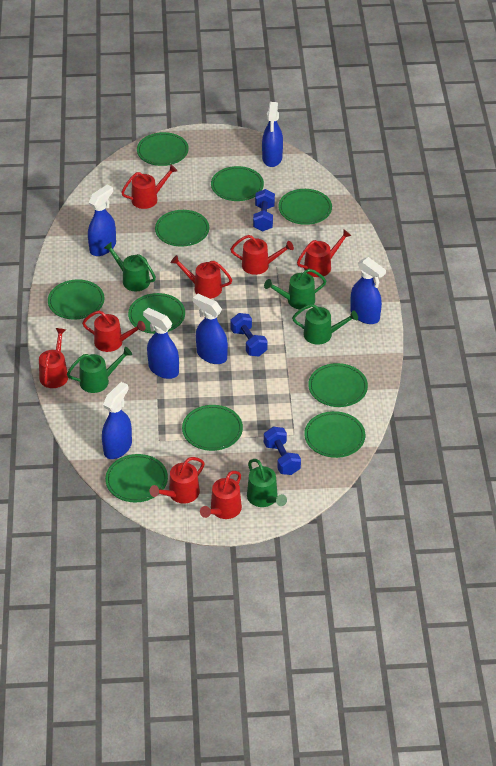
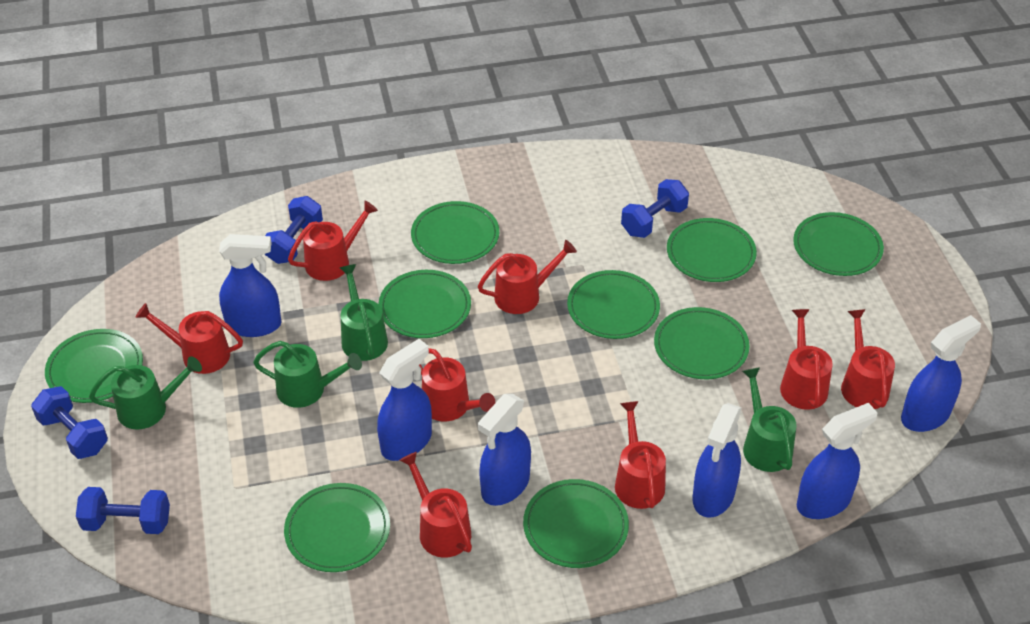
blue dumbbell: 3 -> 4
green plate: 10 -> 9
green watering can: 5 -> 4

